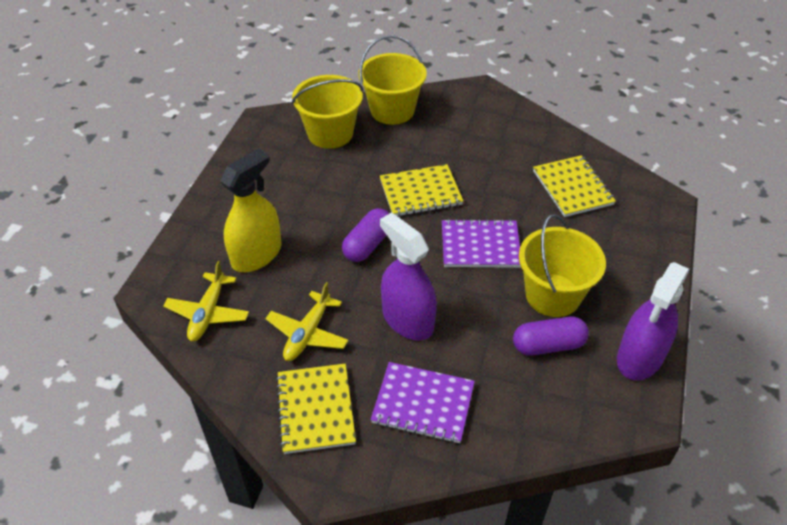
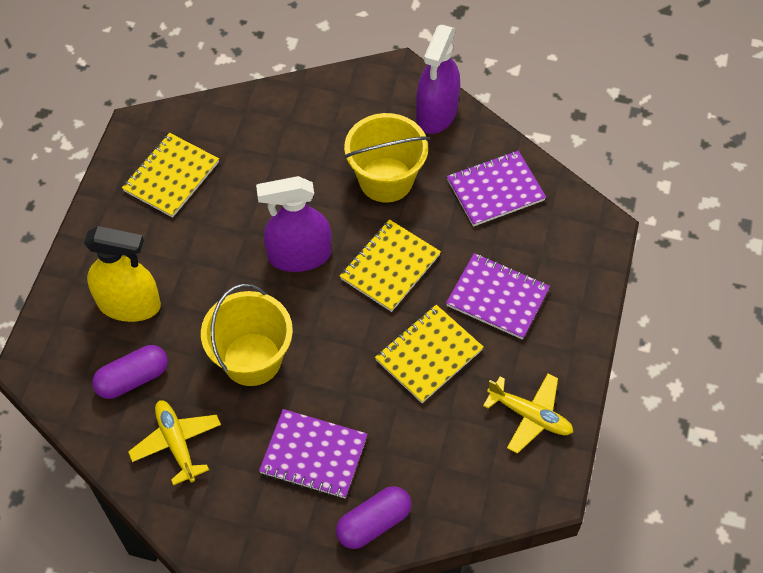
purple notebook: 2 -> 3
yellow bucket: 3 -> 2

